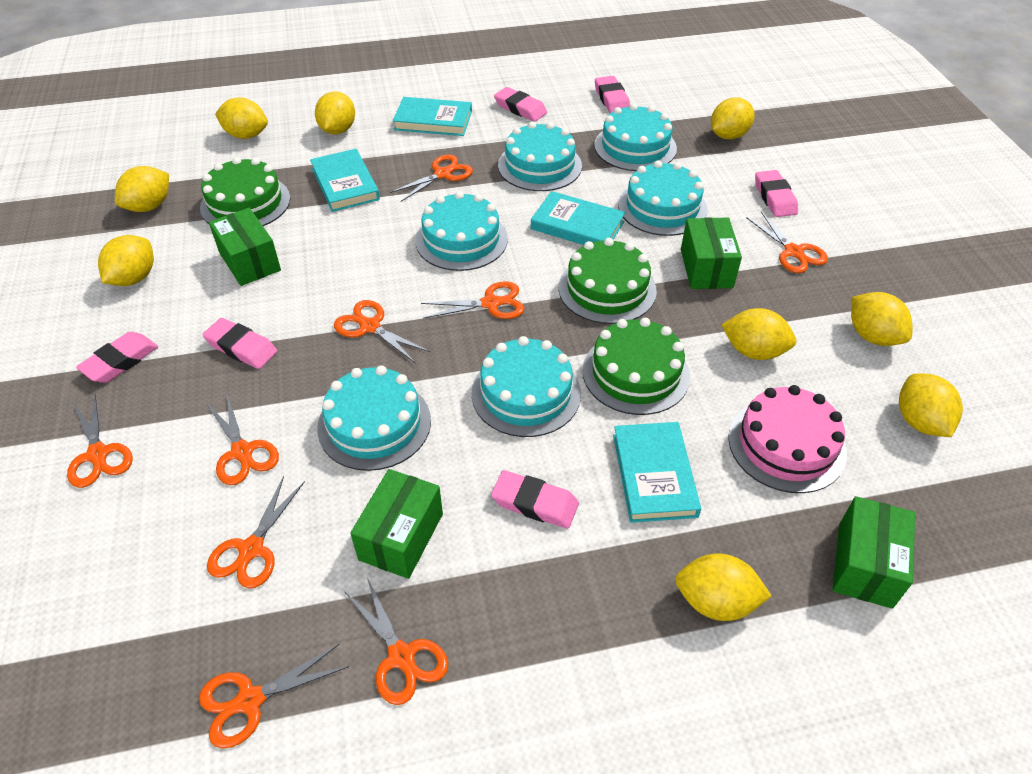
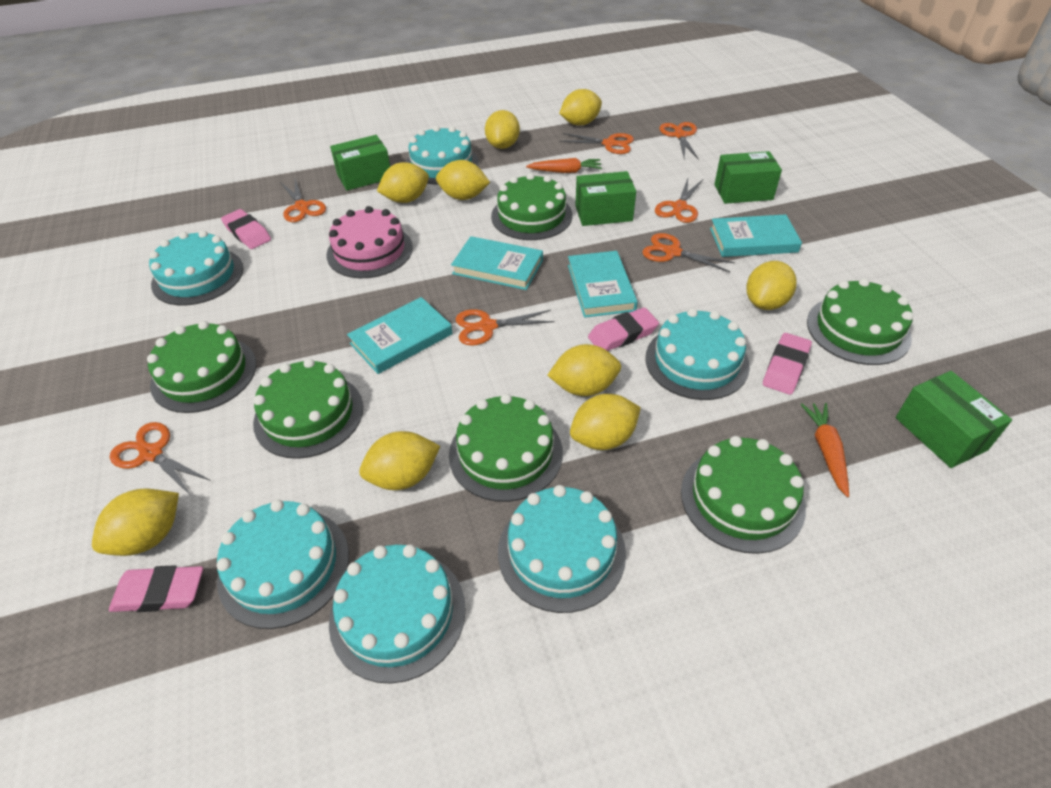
green cake: 3 -> 6
orange carrot: 0 -> 2
orange scissors: 9 -> 7
pink eraser: 6 -> 4

